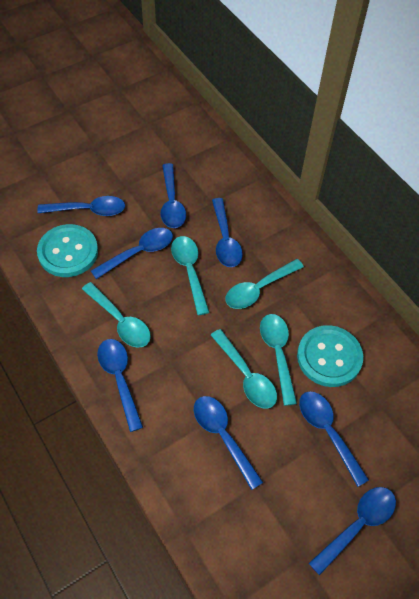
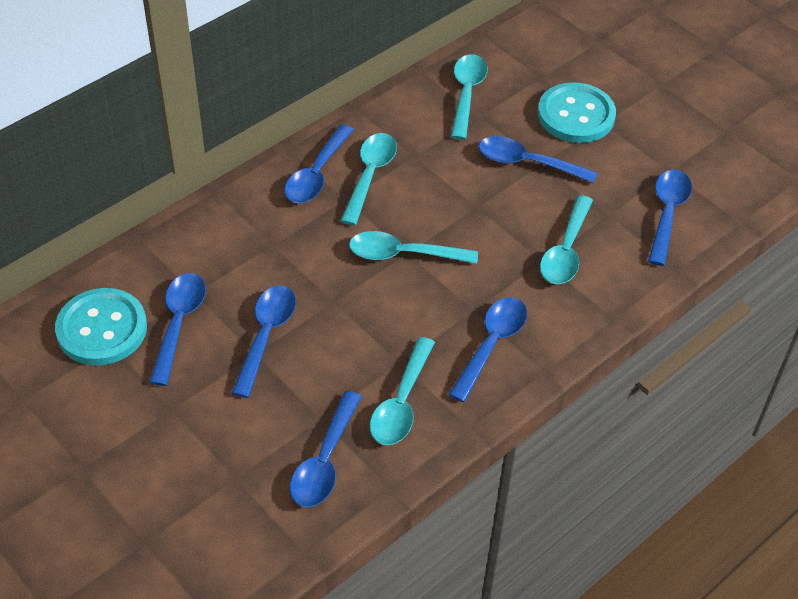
blue spoon: 8 -> 7

